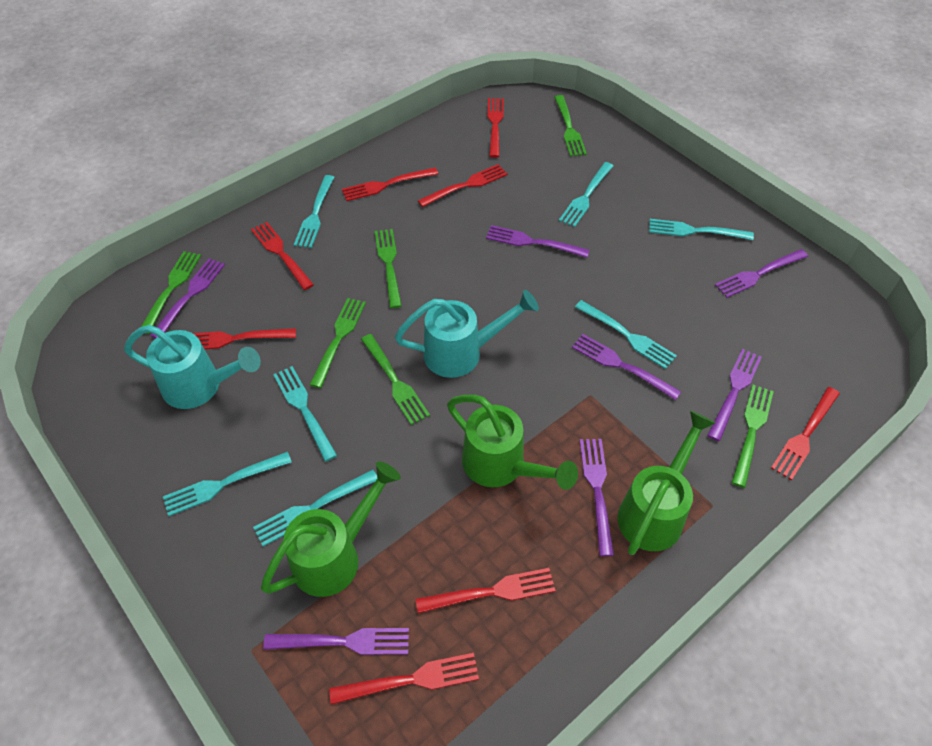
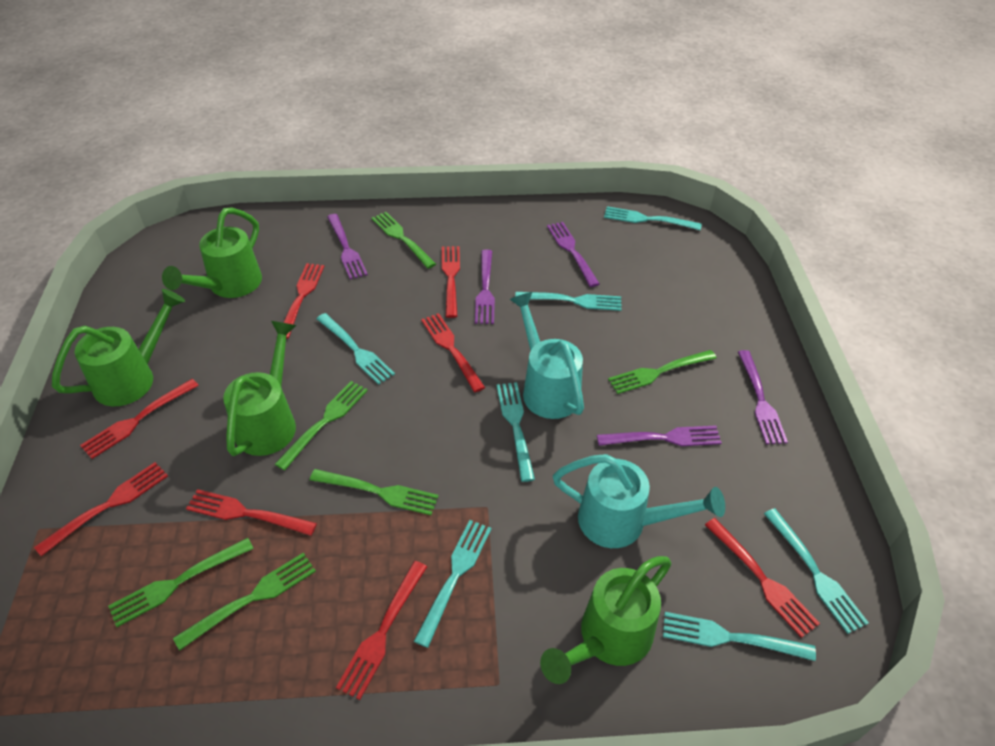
green watering can: 3 -> 4
purple fork: 7 -> 5

